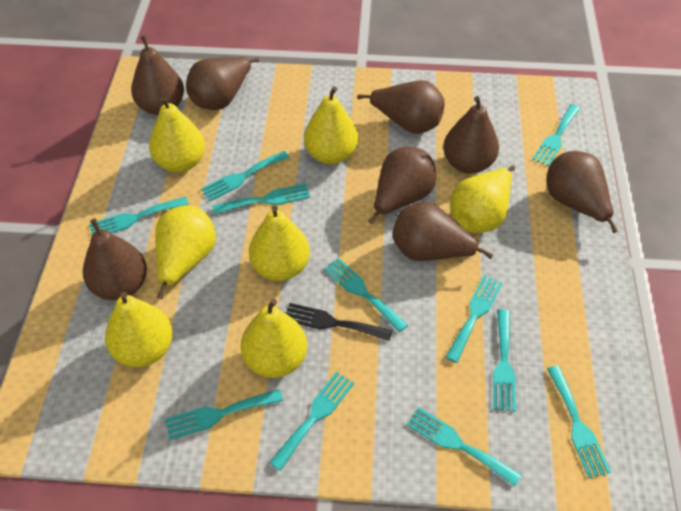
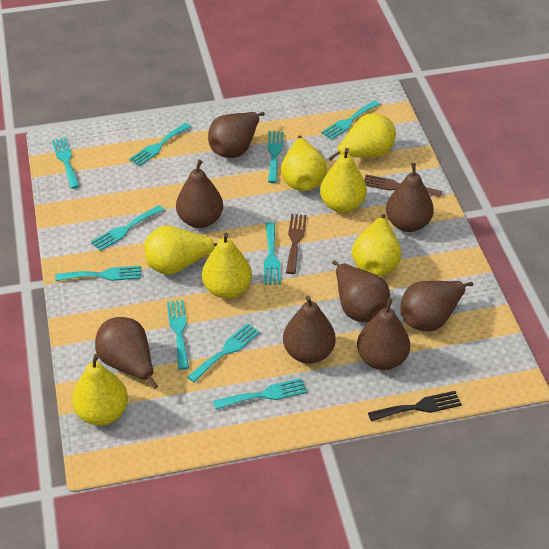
brown fork: 0 -> 2
turquoise fork: 11 -> 10

